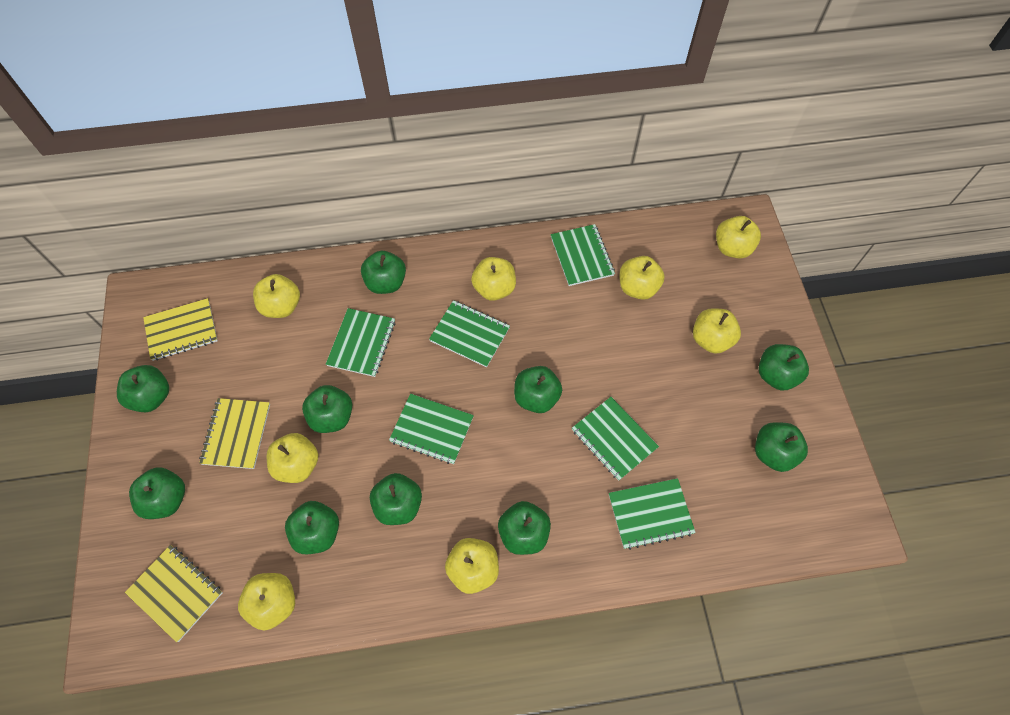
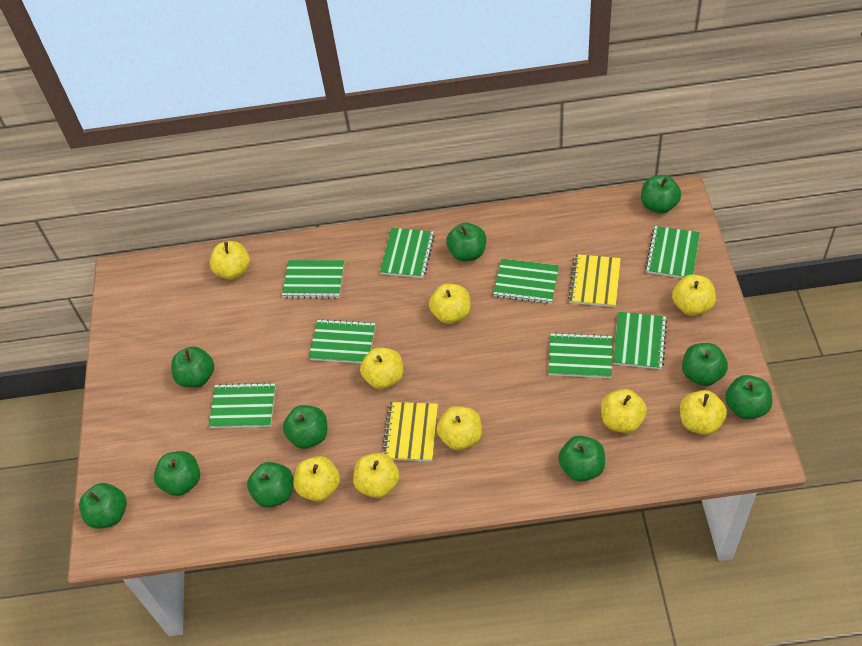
green notebook: 6 -> 8
yellow apple: 8 -> 9
yellow notebook: 3 -> 2

